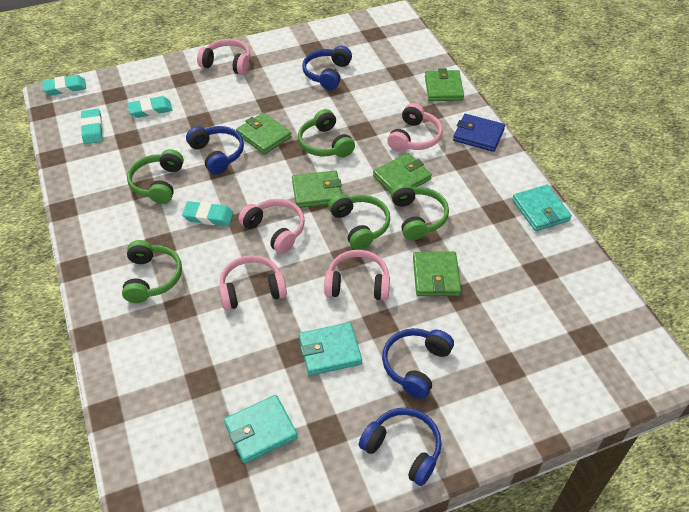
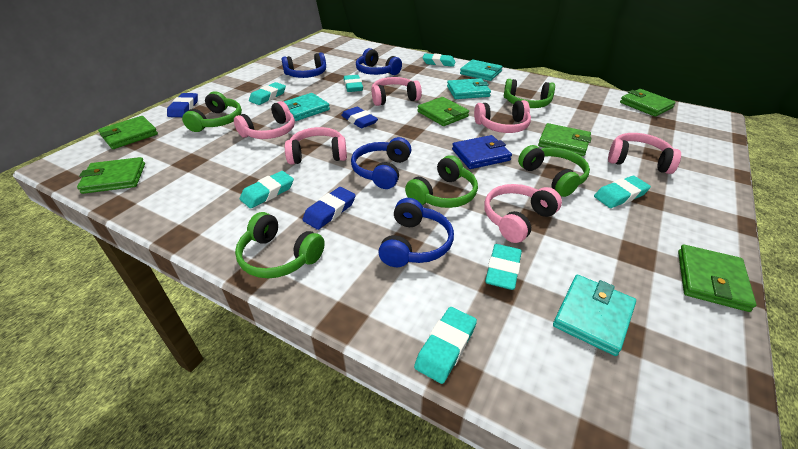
blue eraser: 0 -> 3
green wallet: 5 -> 6
pink headphones: 5 -> 6
turquoise eraser: 4 -> 7
turquoise wallet: 3 -> 4

